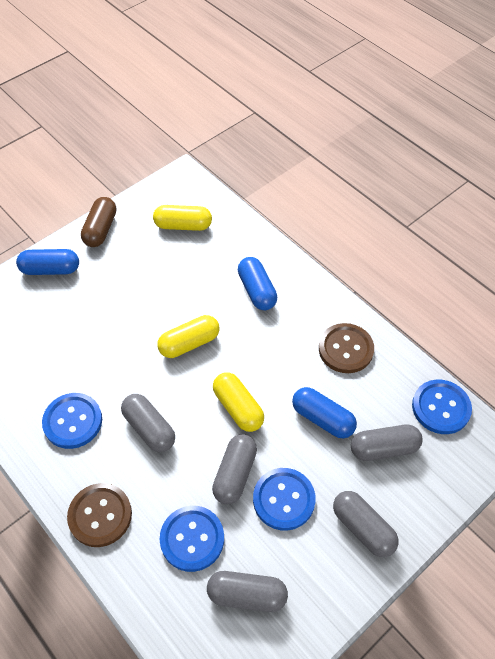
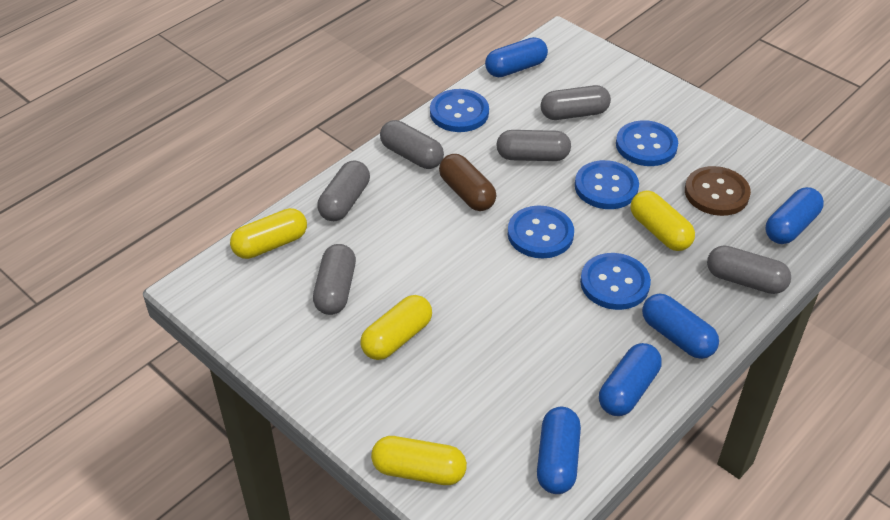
blue button: 4 -> 5
blue capsule: 3 -> 5
brown button: 2 -> 1
grey capsule: 5 -> 6
yellow capsule: 3 -> 4

